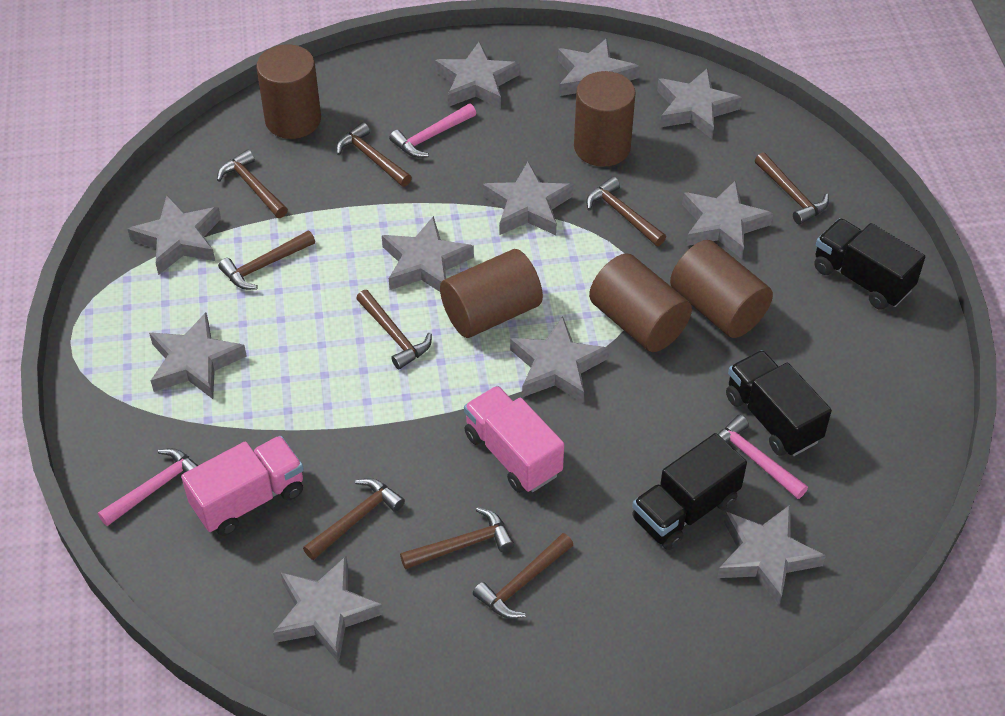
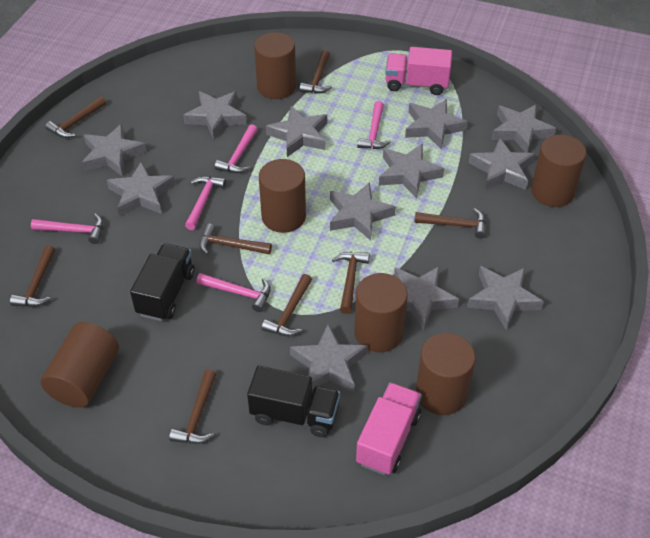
black truck: 3 -> 2
brown cylinder: 5 -> 6
brown hammer: 9 -> 8
grey star: 11 -> 12
pink hammer: 3 -> 5

